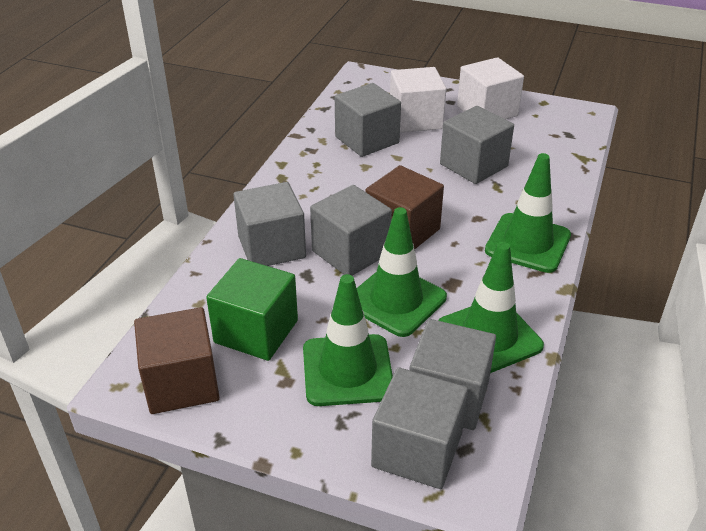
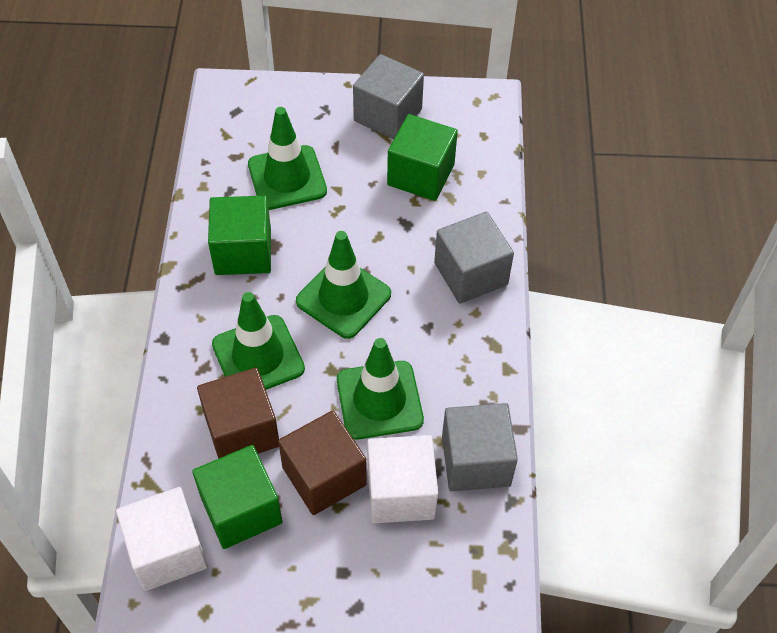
green cube: 1 -> 3
grey cube: 6 -> 3

